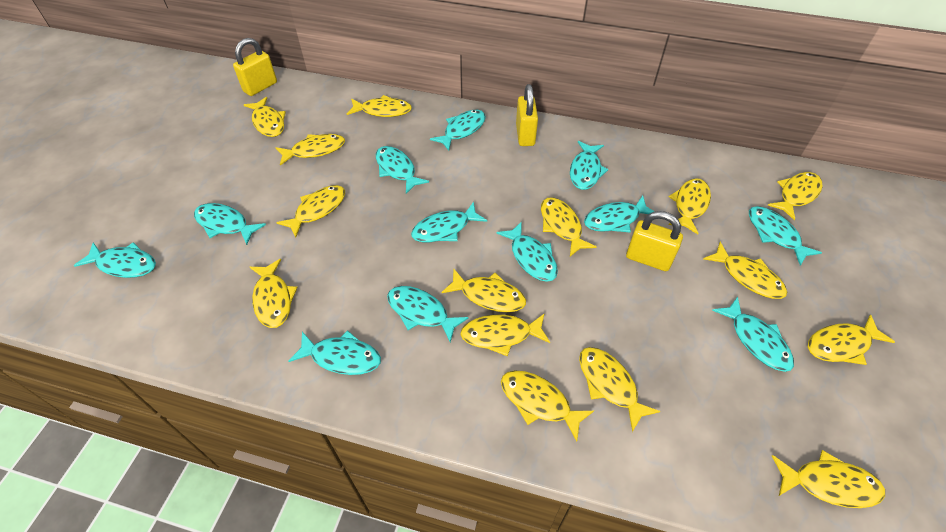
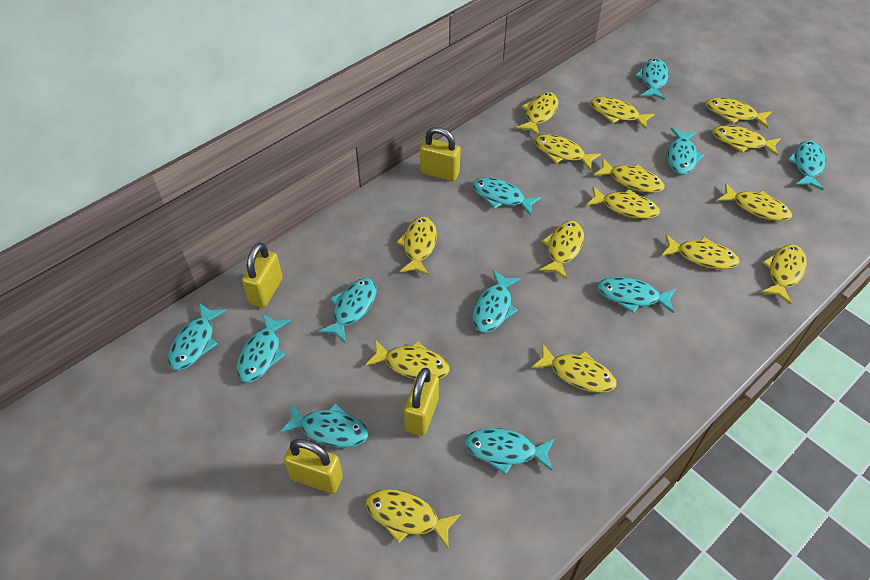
turquoise fish: 12 -> 11
yellow padlock: 3 -> 4

